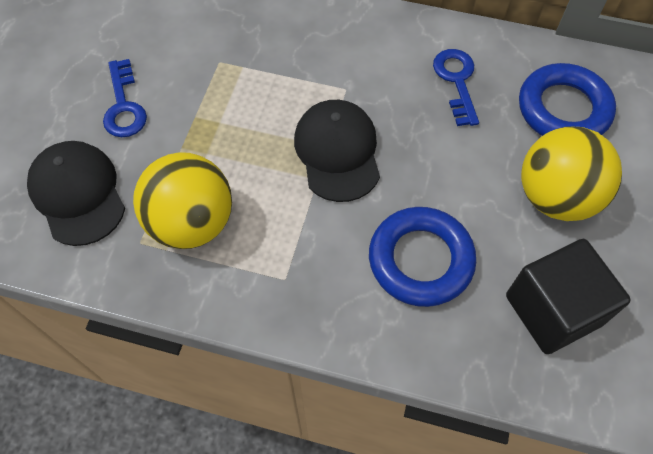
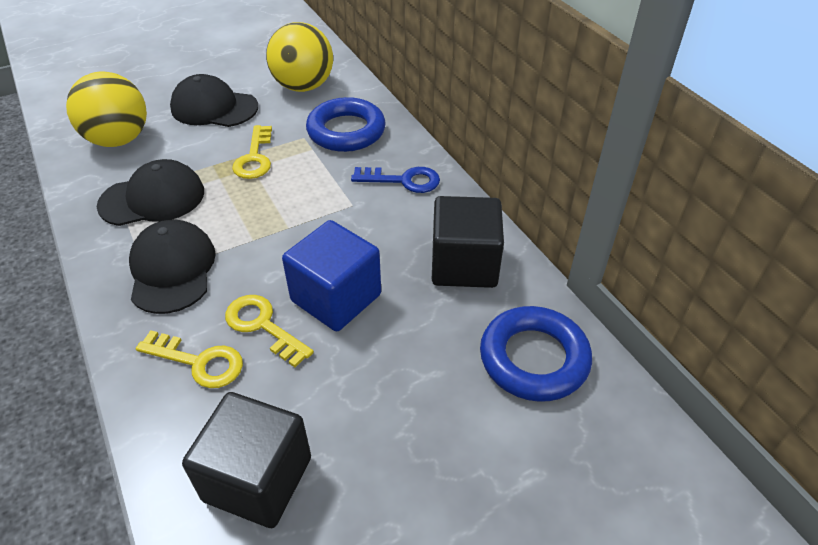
black cap: 2 -> 3
black cube: 1 -> 2
blue cube: 0 -> 1
blue key: 2 -> 1
yellow key: 0 -> 3

